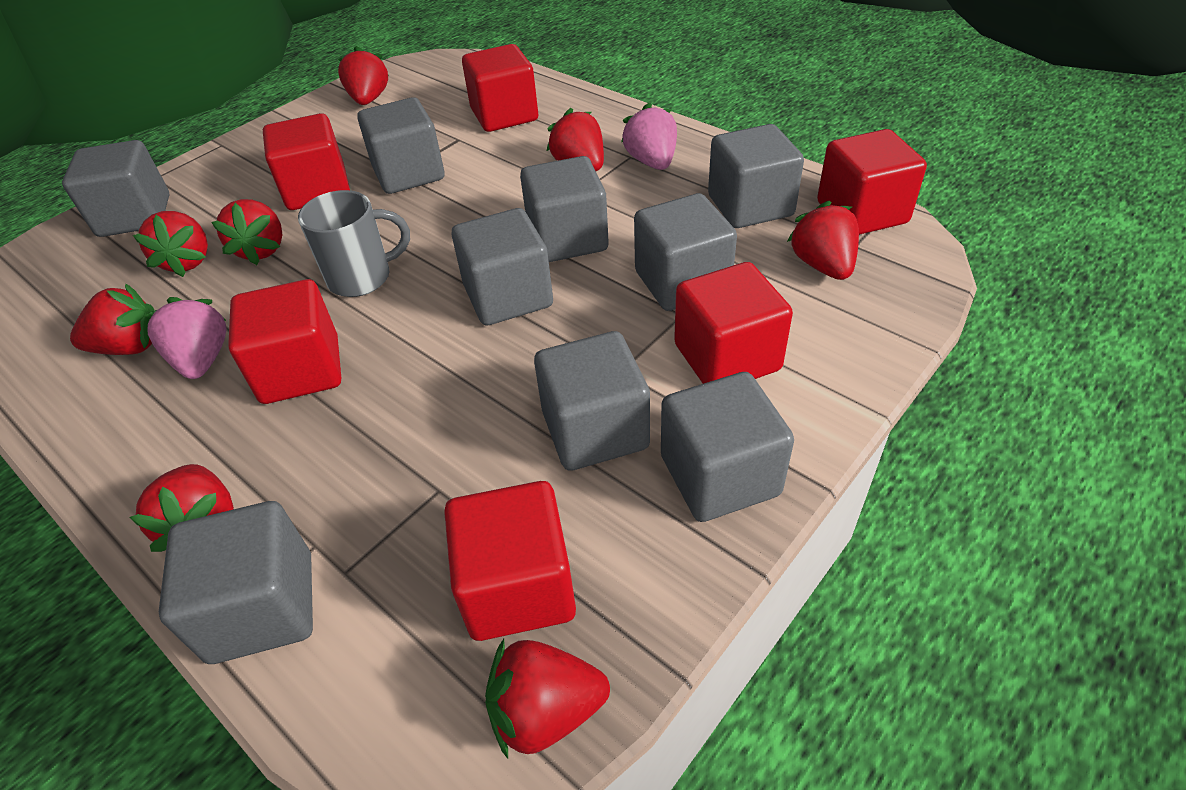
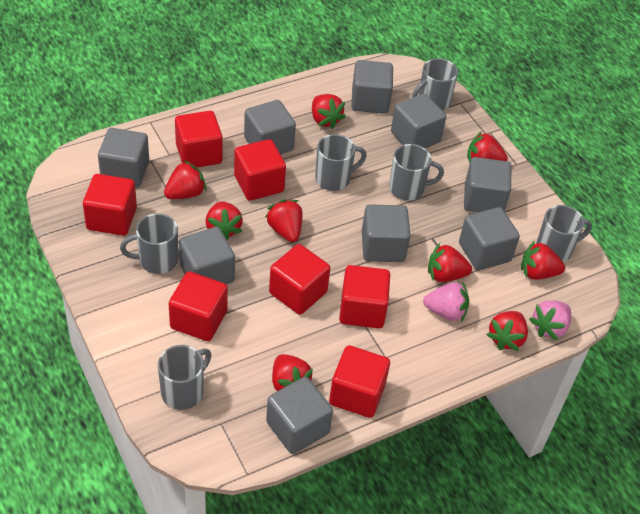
grey mug: 1 -> 6
red cube: 6 -> 7
red strawberry: 8 -> 9

